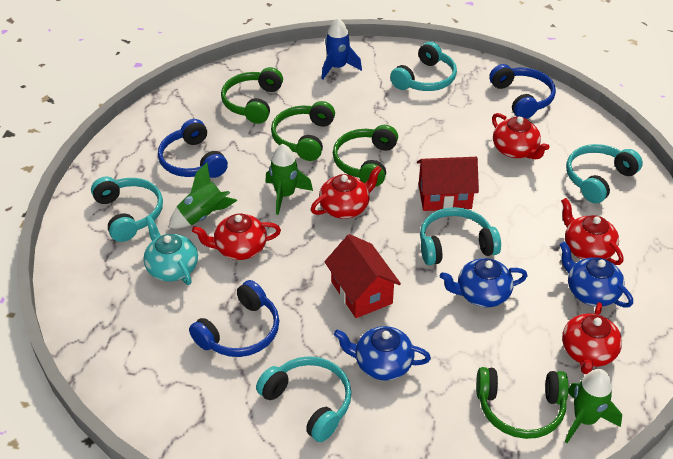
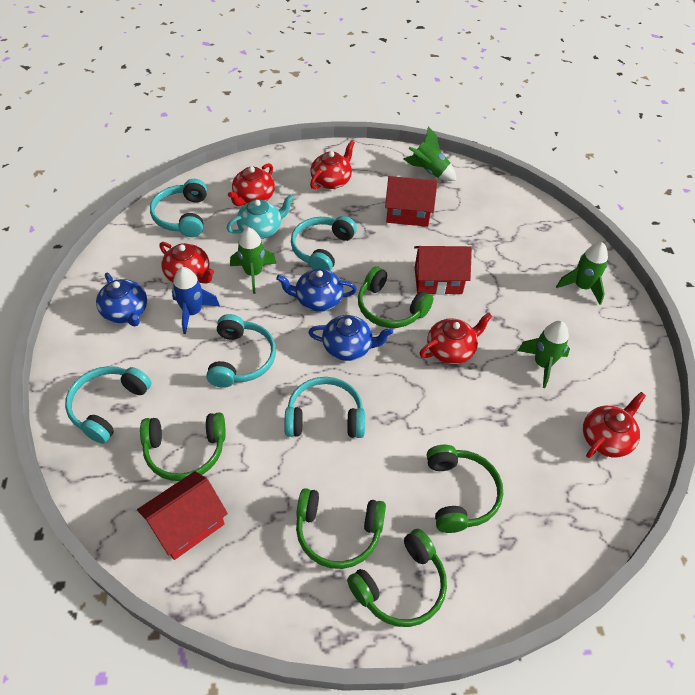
blue headphones: 3 -> 0
green headphones: 4 -> 5
green rocket: 3 -> 4
red house: 2 -> 3

